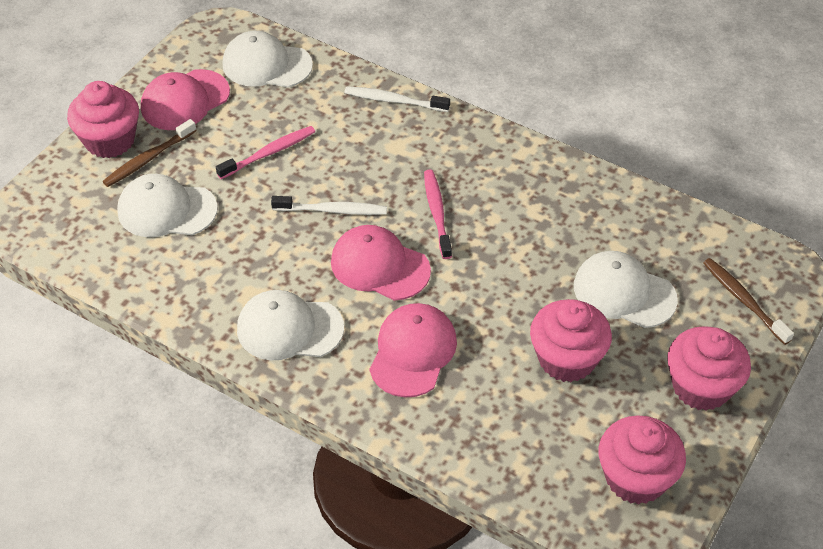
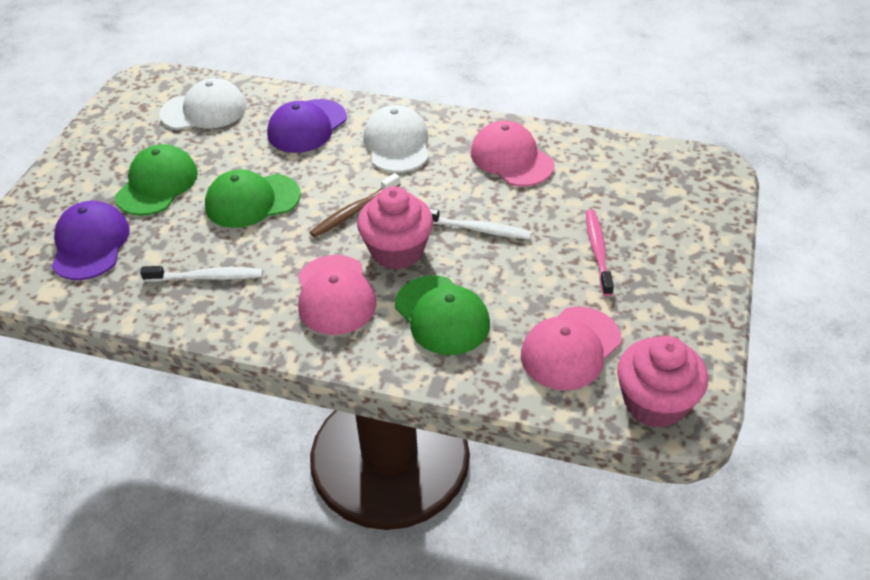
brown toothbrush: 2 -> 1
green cap: 0 -> 3
pink cupcake: 4 -> 2
pink toothbrush: 2 -> 1
purple cap: 0 -> 2
white cap: 4 -> 2

